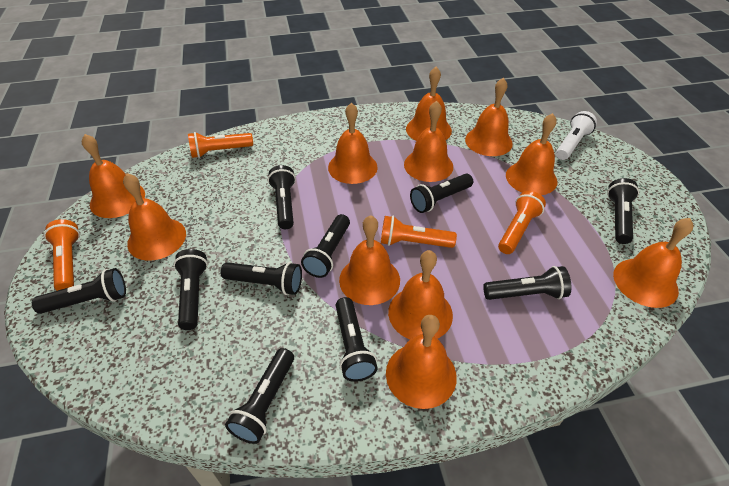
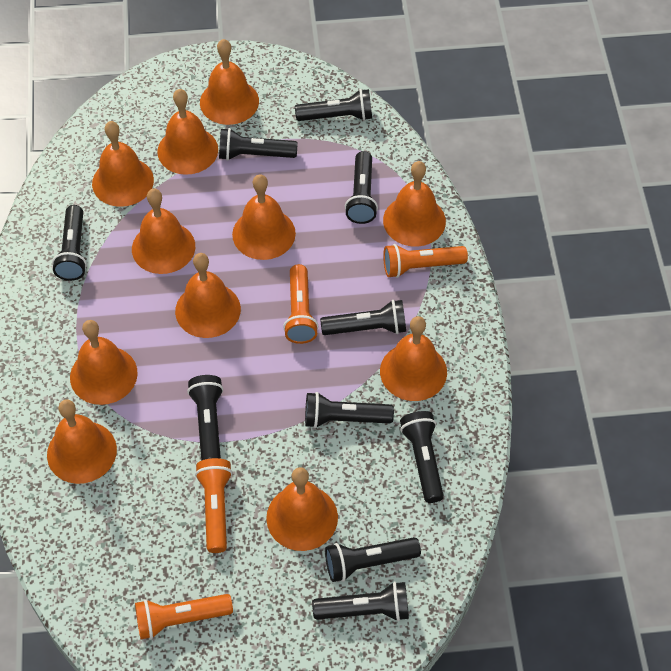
white flashlight: 1 -> 0

